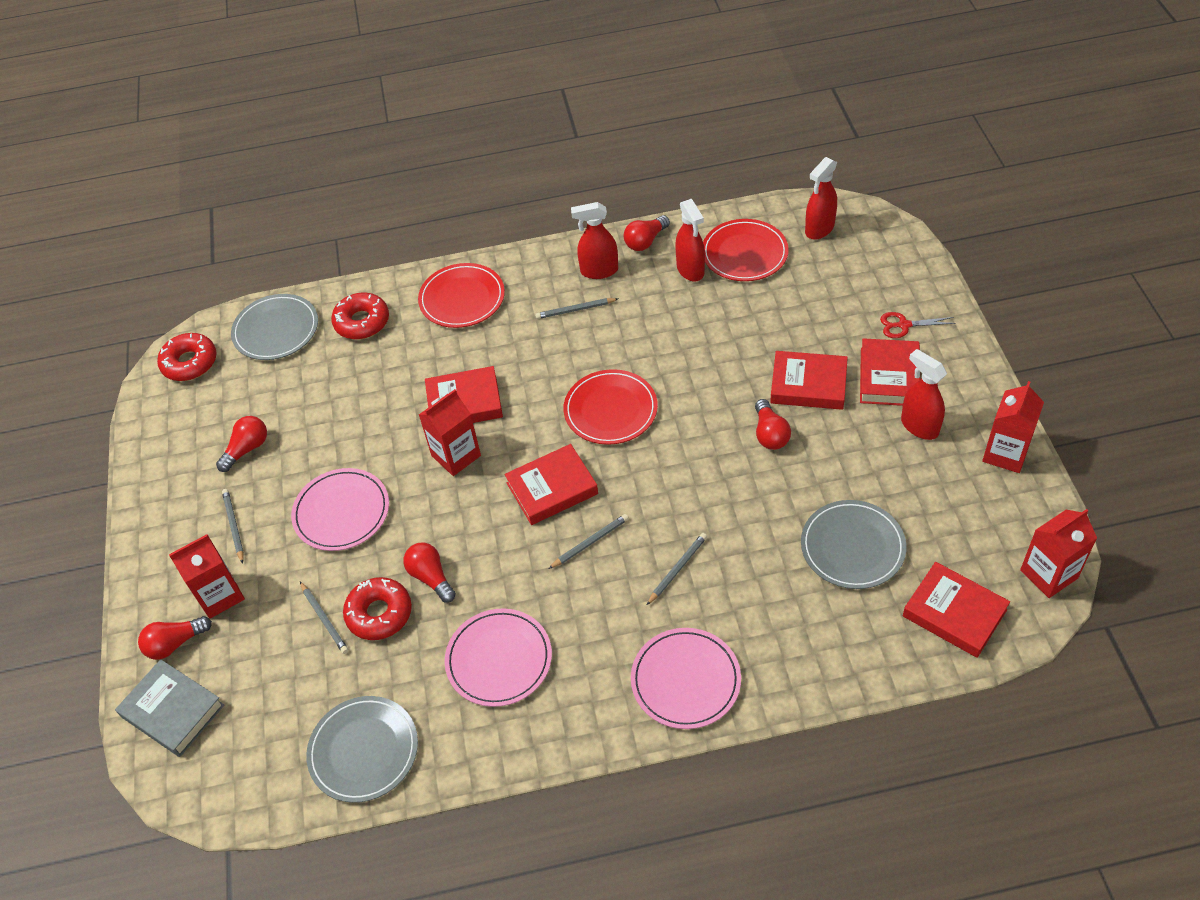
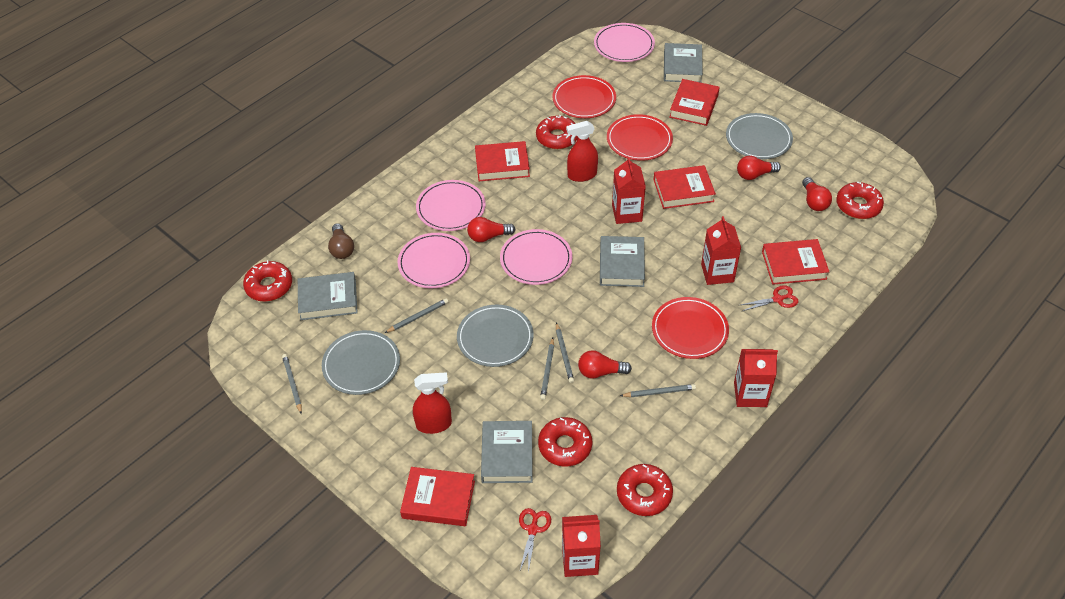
brown light bulb: 0 -> 1
grey book: 1 -> 4
pink plate: 3 -> 4
red donut: 3 -> 5
red light bulb: 5 -> 4
red scissors: 1 -> 2
red spray bottle: 4 -> 2

